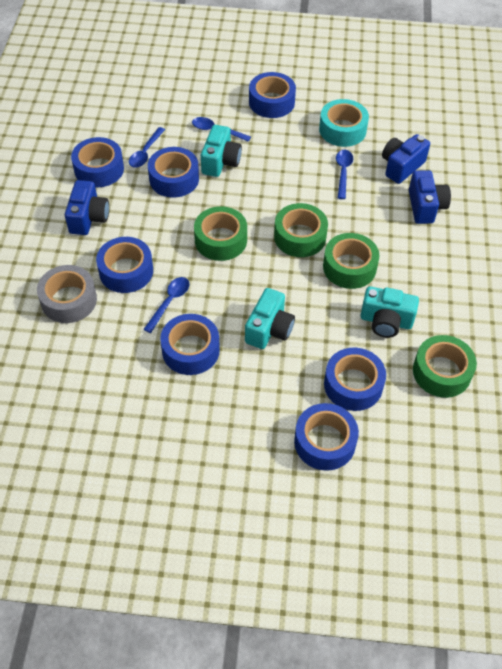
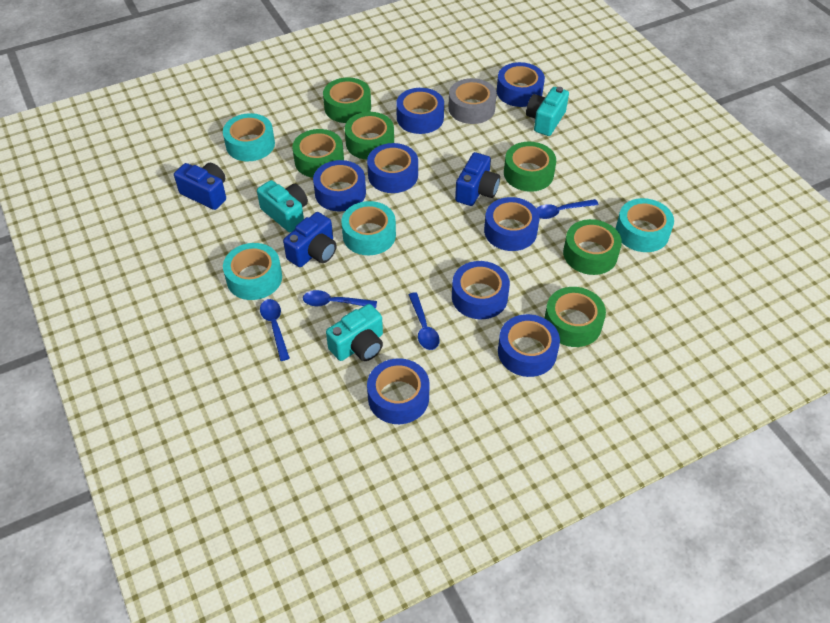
blue tape: 7 -> 8
green tape: 4 -> 6
turquoise tape: 1 -> 4

